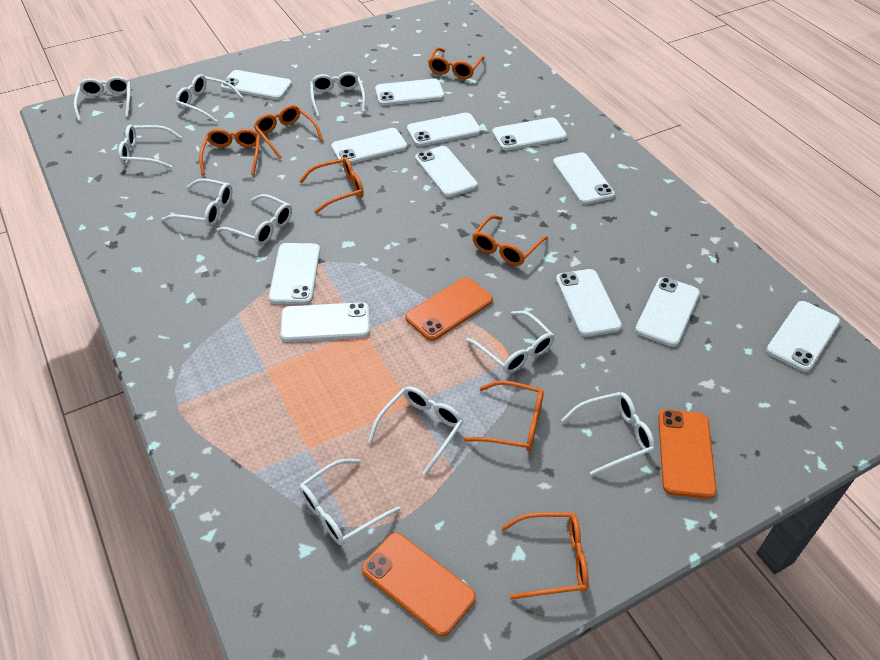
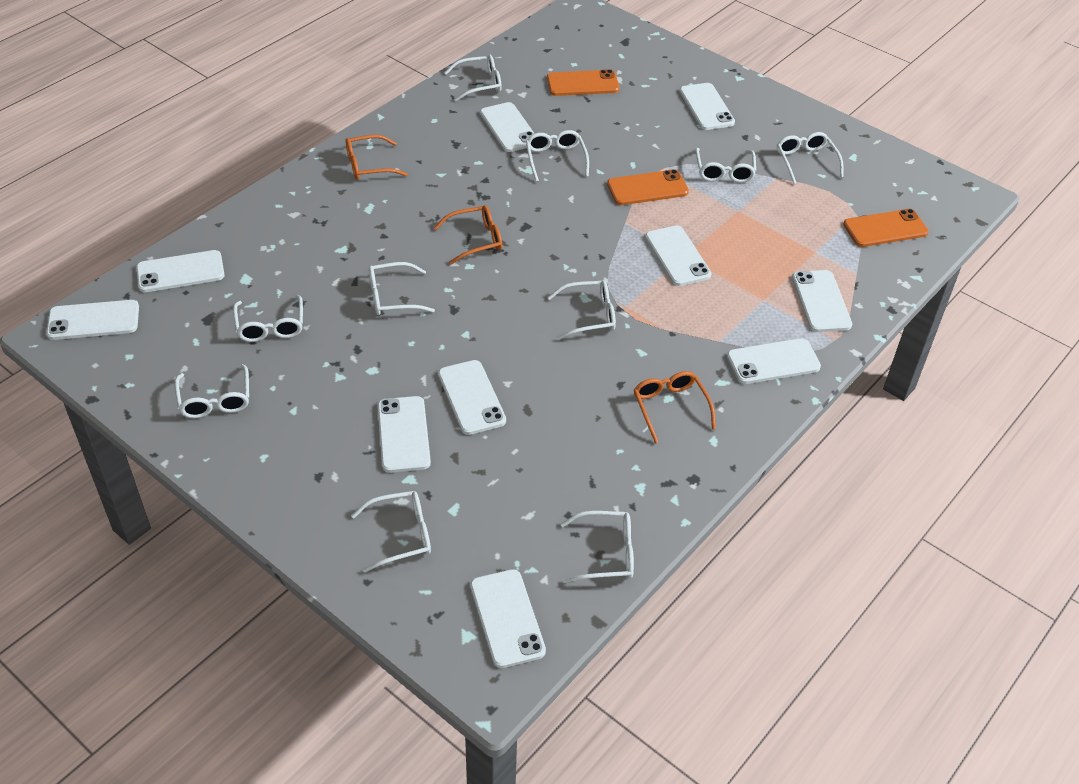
orange glasses: 7 -> 3
white phone: 12 -> 10

